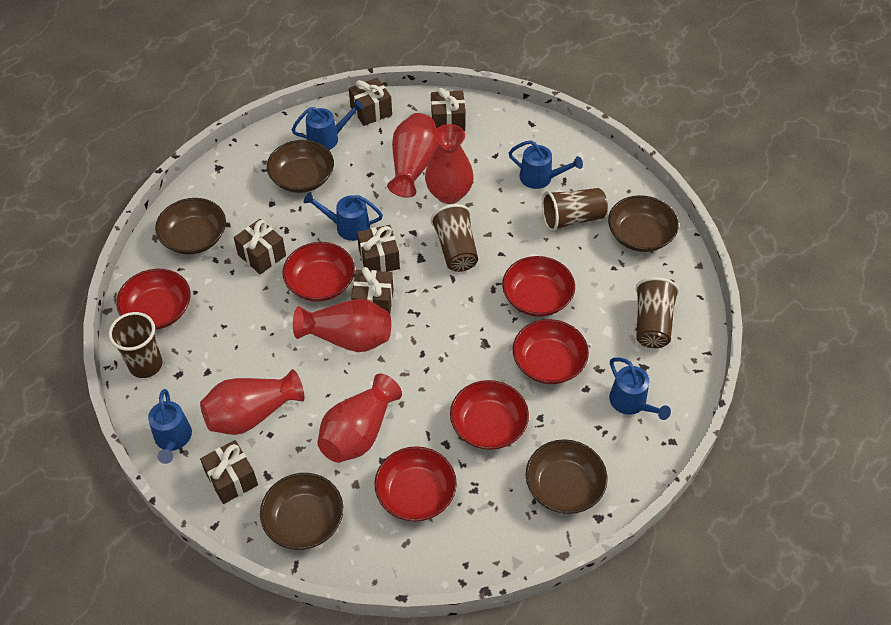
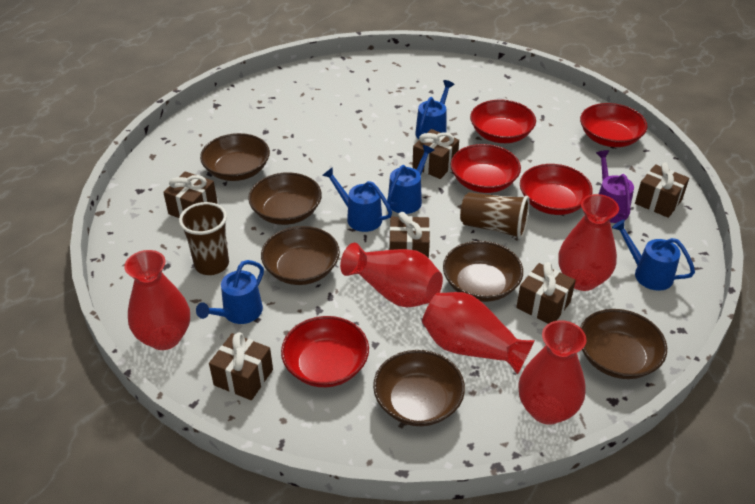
brown bowl: 5 -> 6
brown cup: 4 -> 2
purple watering can: 0 -> 1
red bowl: 6 -> 5

